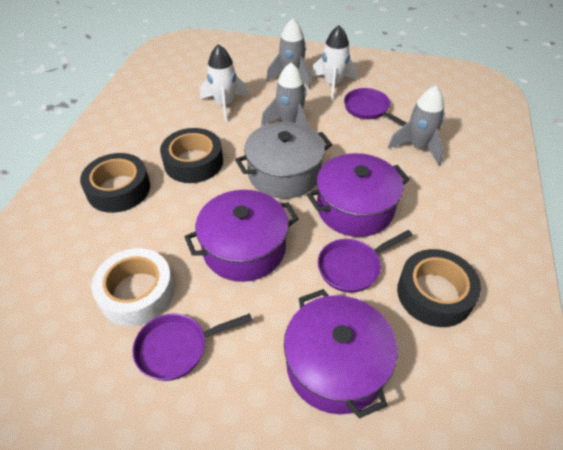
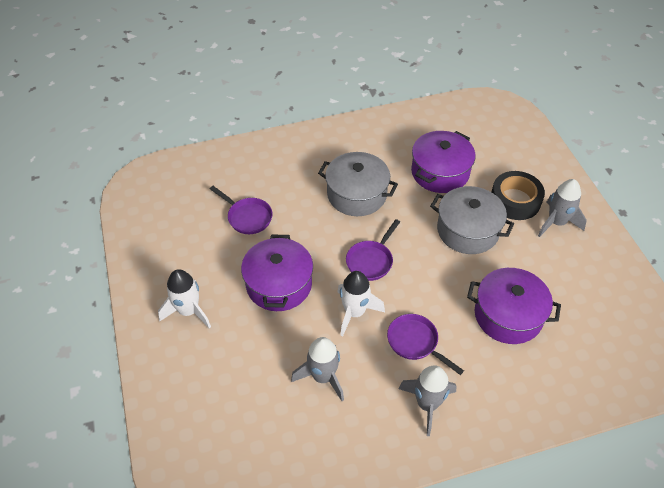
black tape: 3 -> 1
grey pot: 1 -> 2
white tape: 1 -> 0

